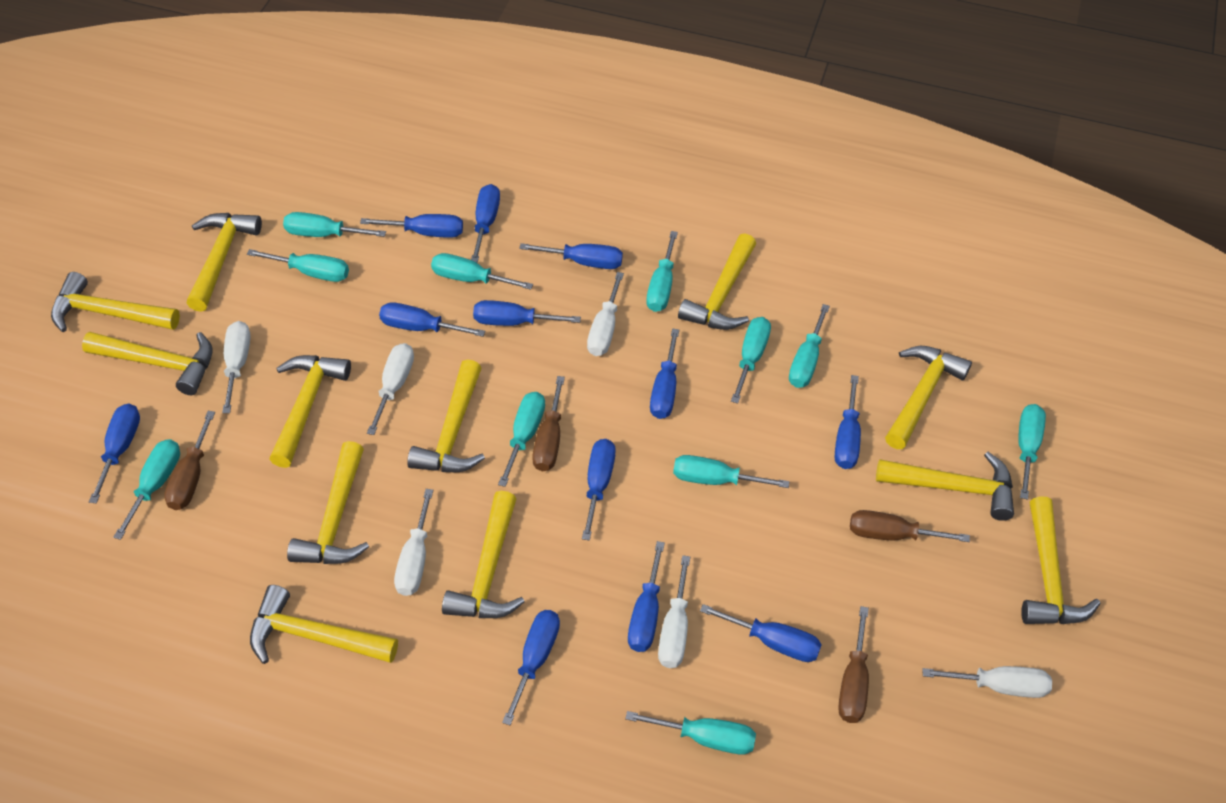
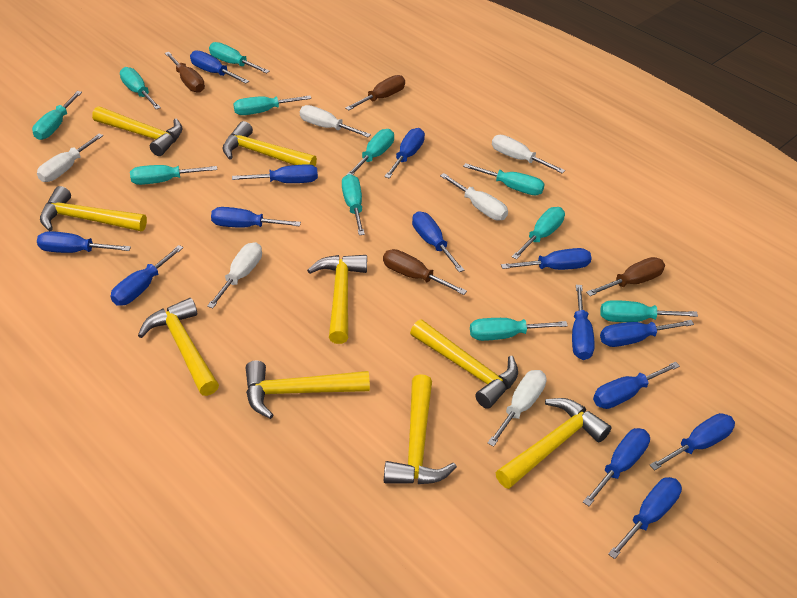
blue screwdriver: 12 -> 14
yellow hammer: 12 -> 9

